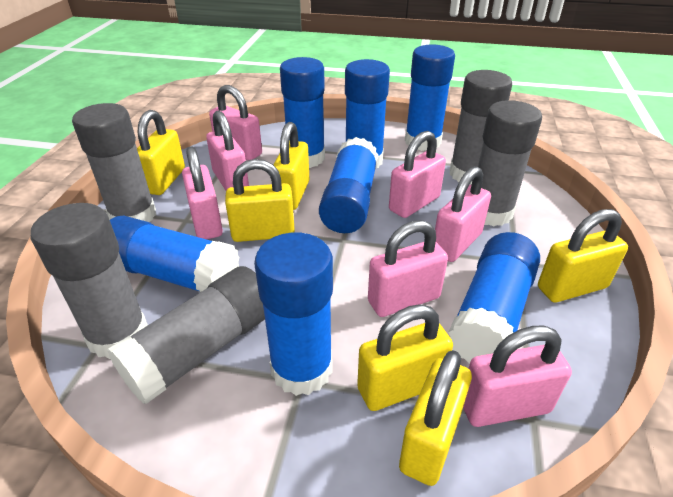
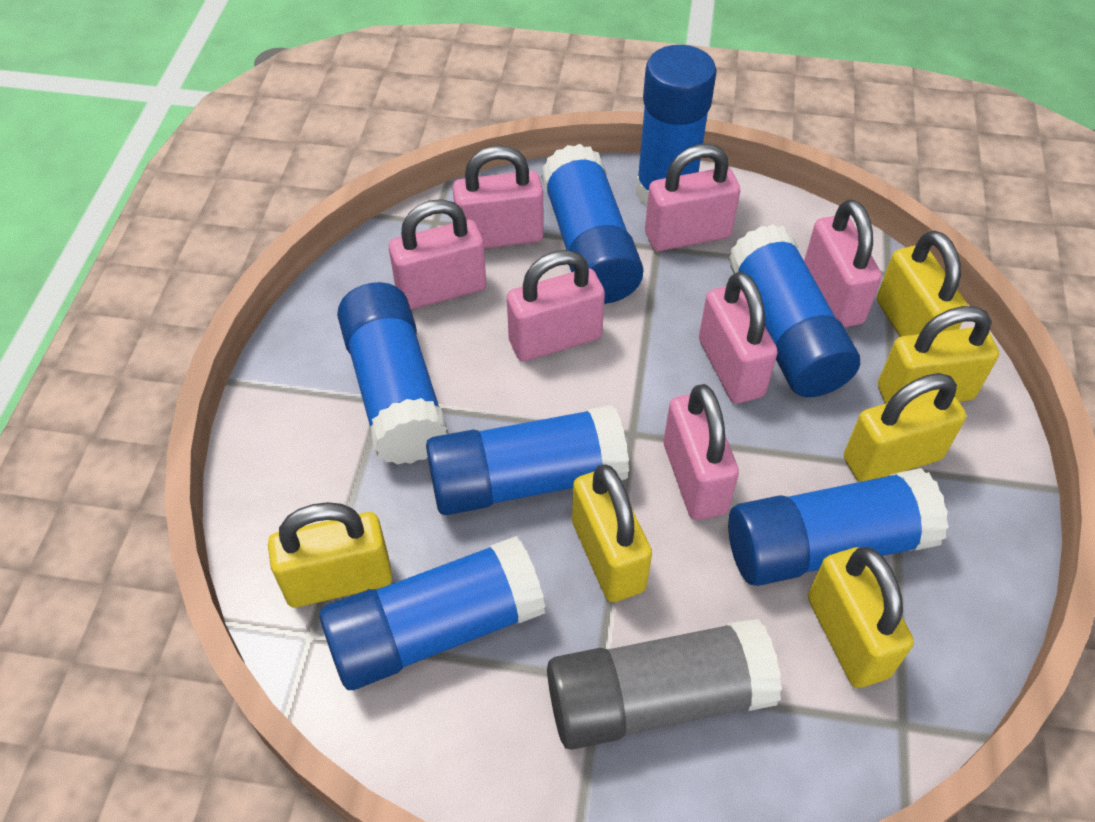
grey glue stick: 5 -> 1

